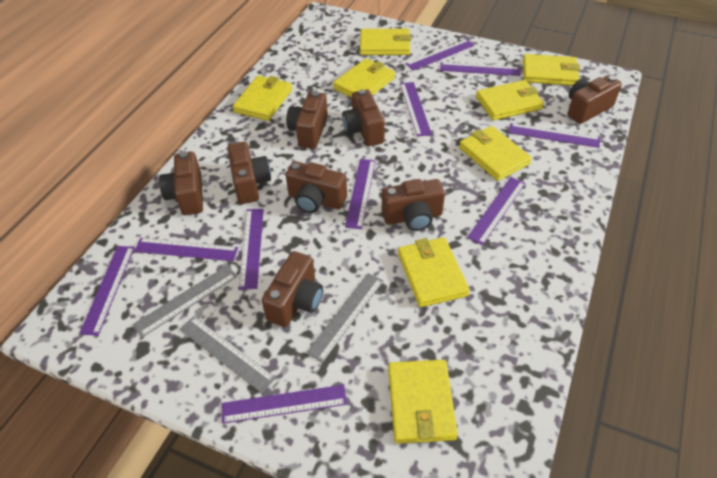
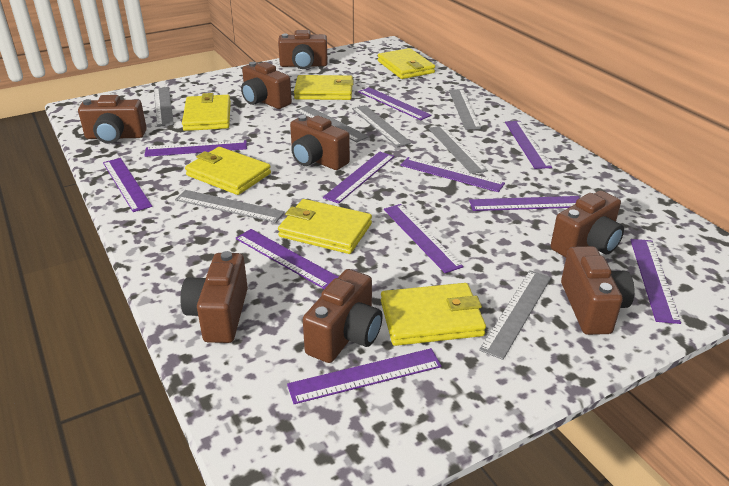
grey ruler: 3 -> 7
purple ruler: 10 -> 11
yellow wallet: 8 -> 6

